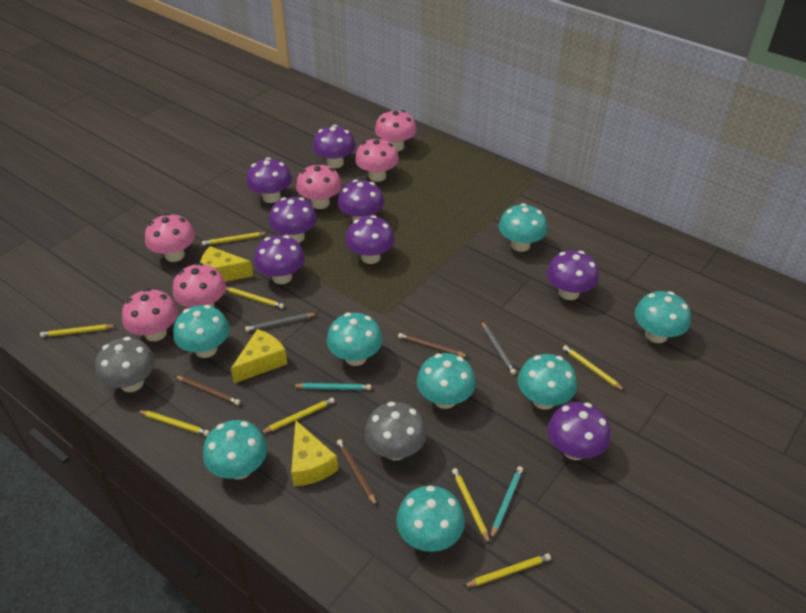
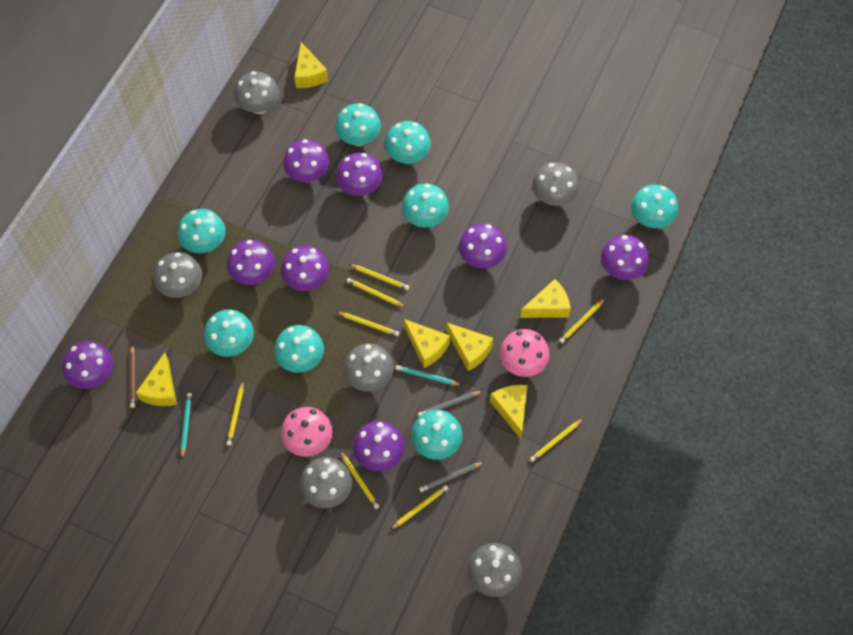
brown pencil: 3 -> 1
grey mushroom: 2 -> 6
pink mushroom: 6 -> 2
yellow cheese: 3 -> 6

